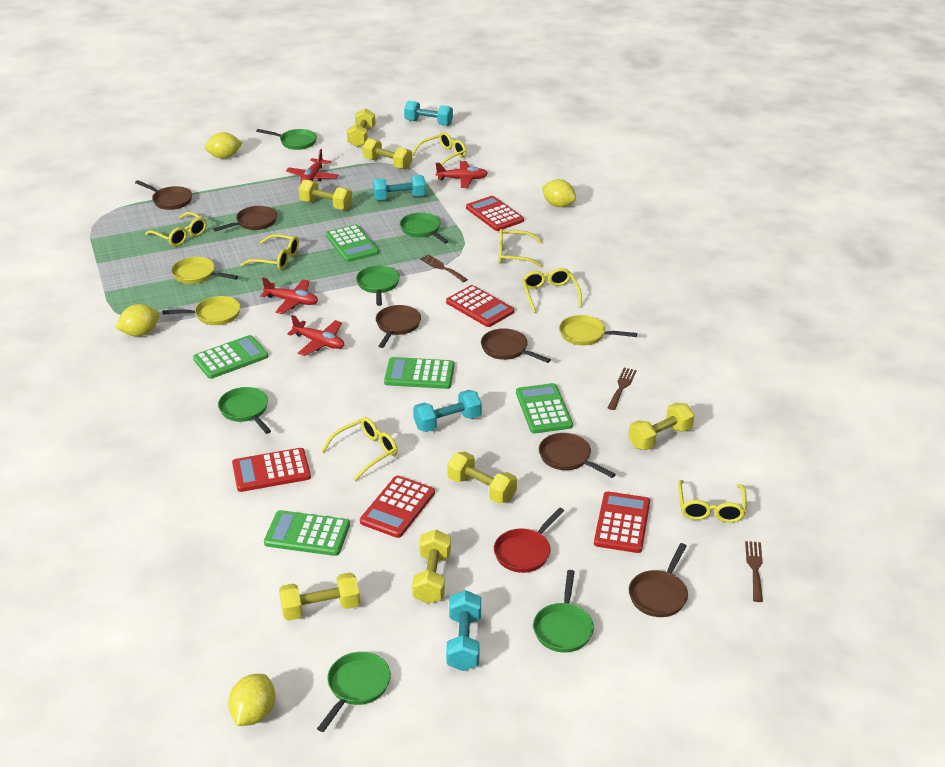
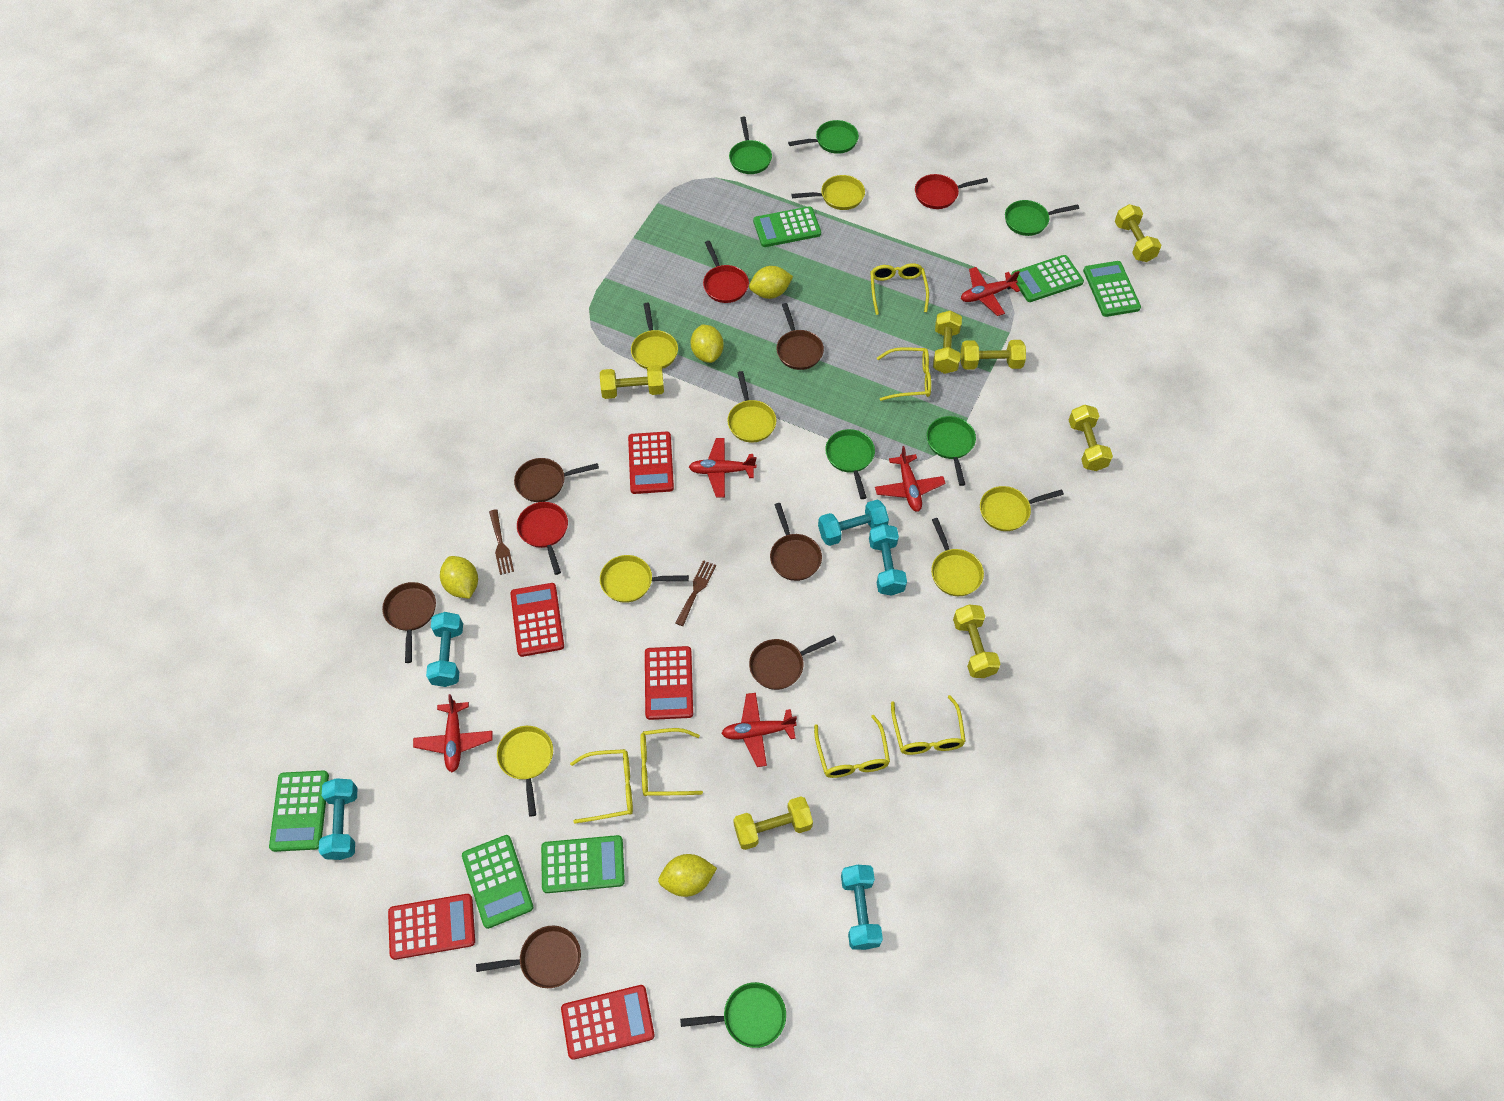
brown fork: 3 -> 2
green calculator: 5 -> 6
red pan: 1 -> 3
red plane: 4 -> 5
turquoise dumbbell: 4 -> 5
yellow glasses: 7 -> 6
yellow pan: 3 -> 7

